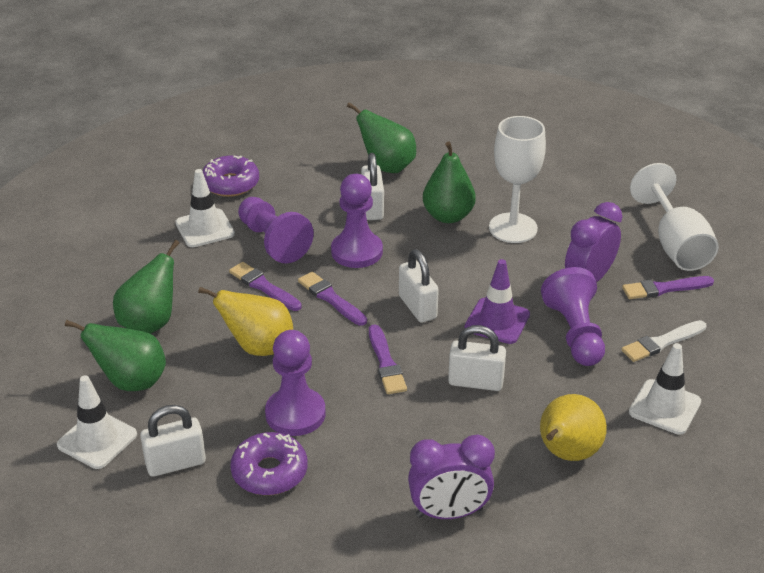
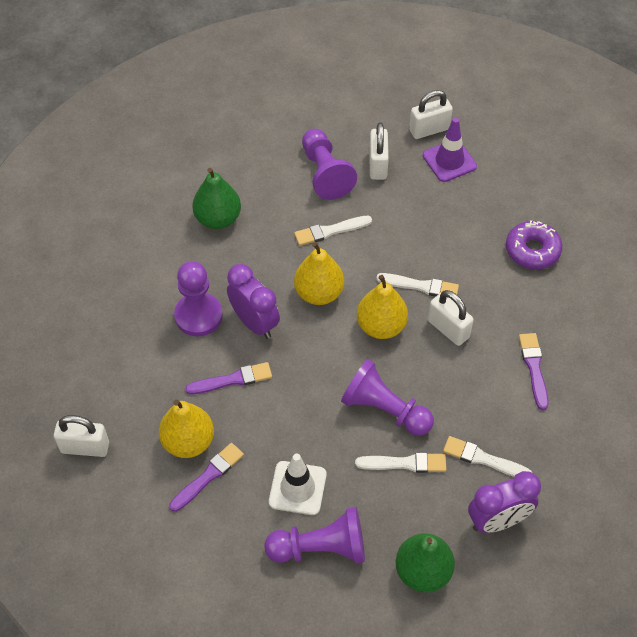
green pear: 4 -> 2
purple brush: 4 -> 3
purple donut: 2 -> 1
white brush: 1 -> 4
white goblet: 2 -> 0
white traffic cone: 3 -> 1
yellow pear: 2 -> 3

